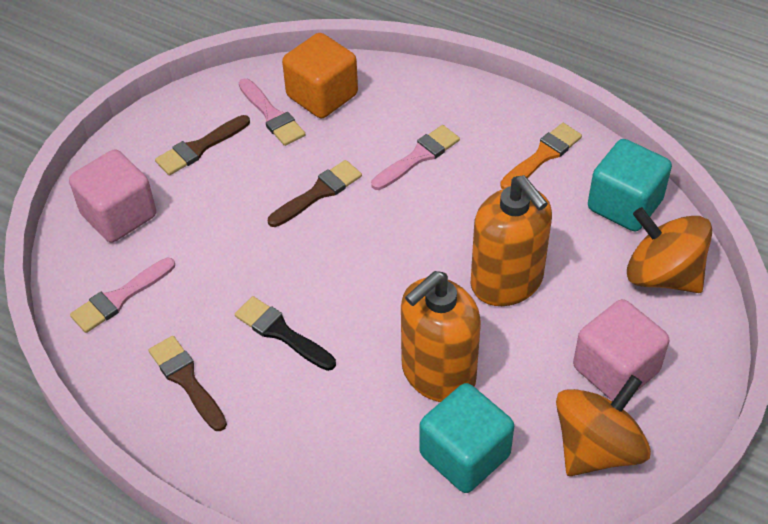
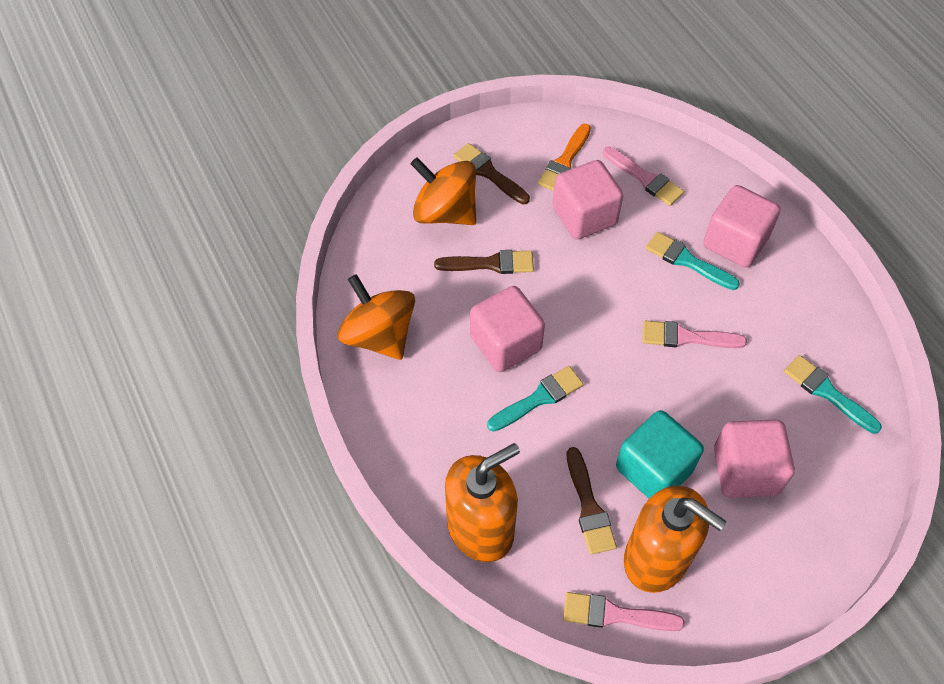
black brush: 1 -> 0
orange cube: 1 -> 0
pink cube: 2 -> 4
turquoise brush: 0 -> 3
turquoise cube: 2 -> 1

